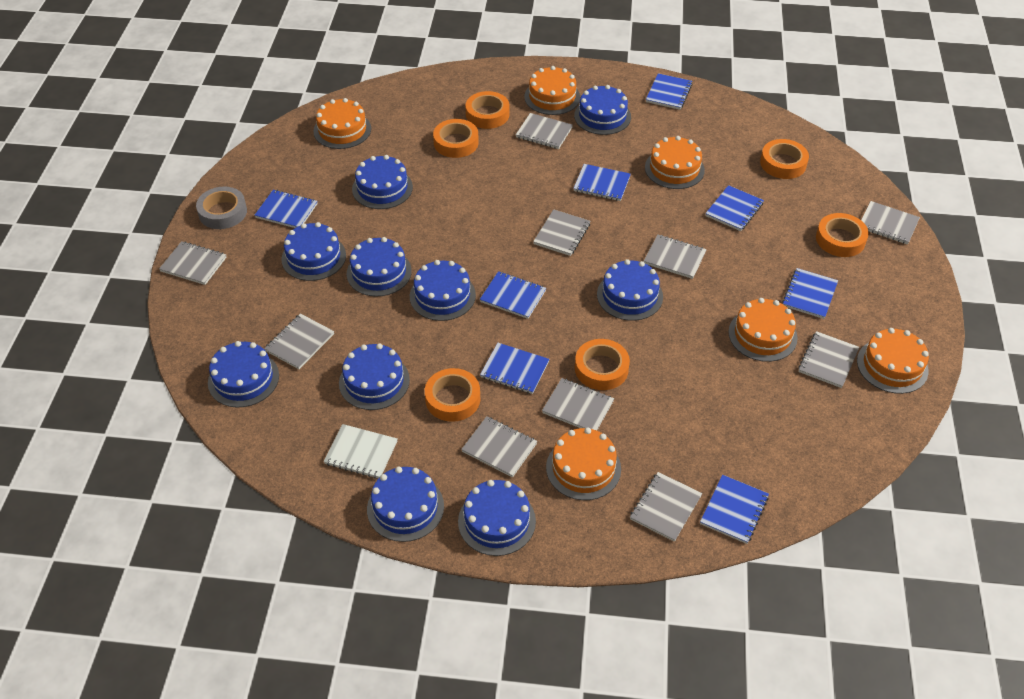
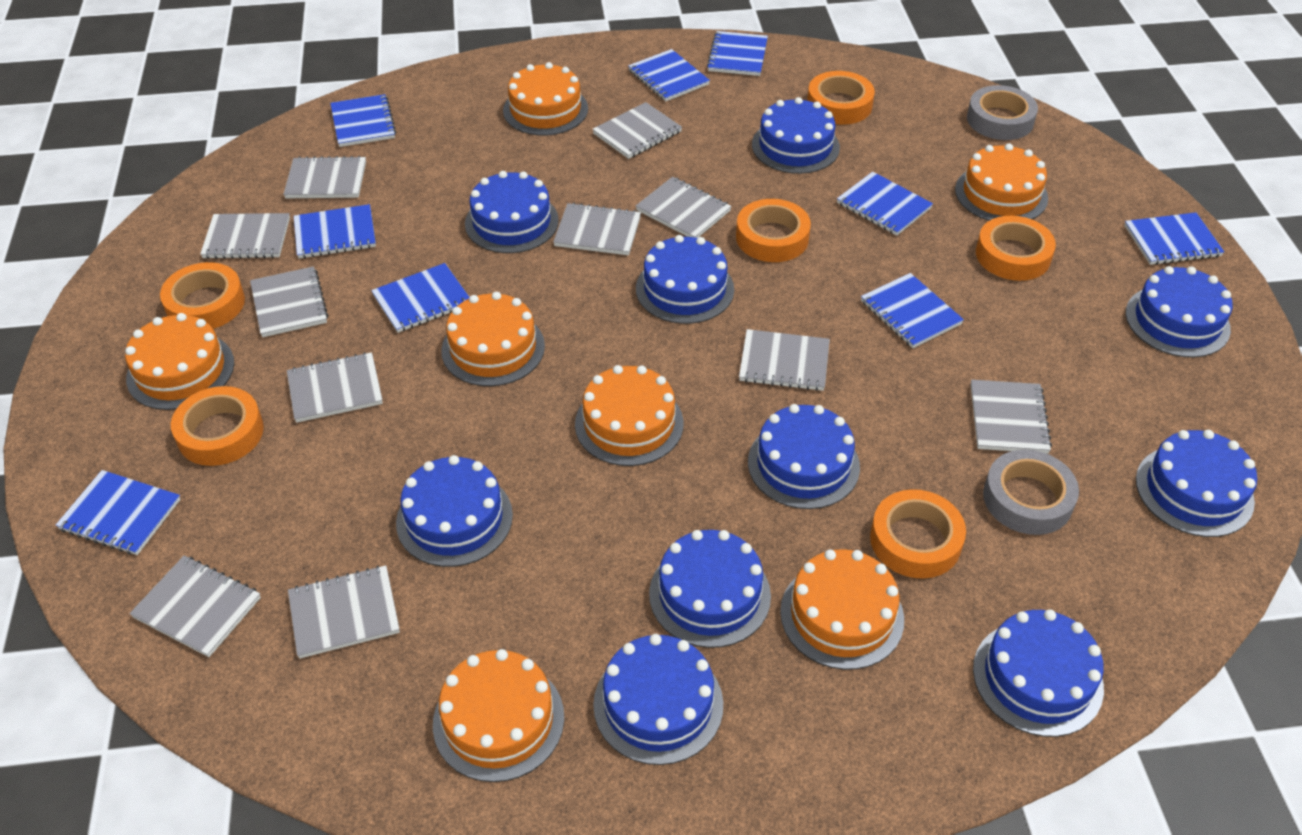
blue notebook: 8 -> 9
grey notebook: 10 -> 11
grey tape: 1 -> 2
orange cake: 6 -> 7
white notebook: 1 -> 0

